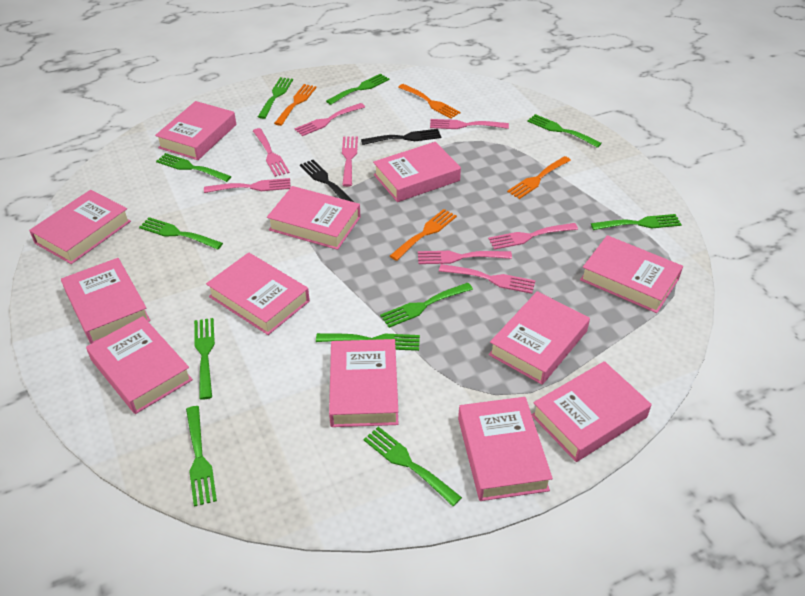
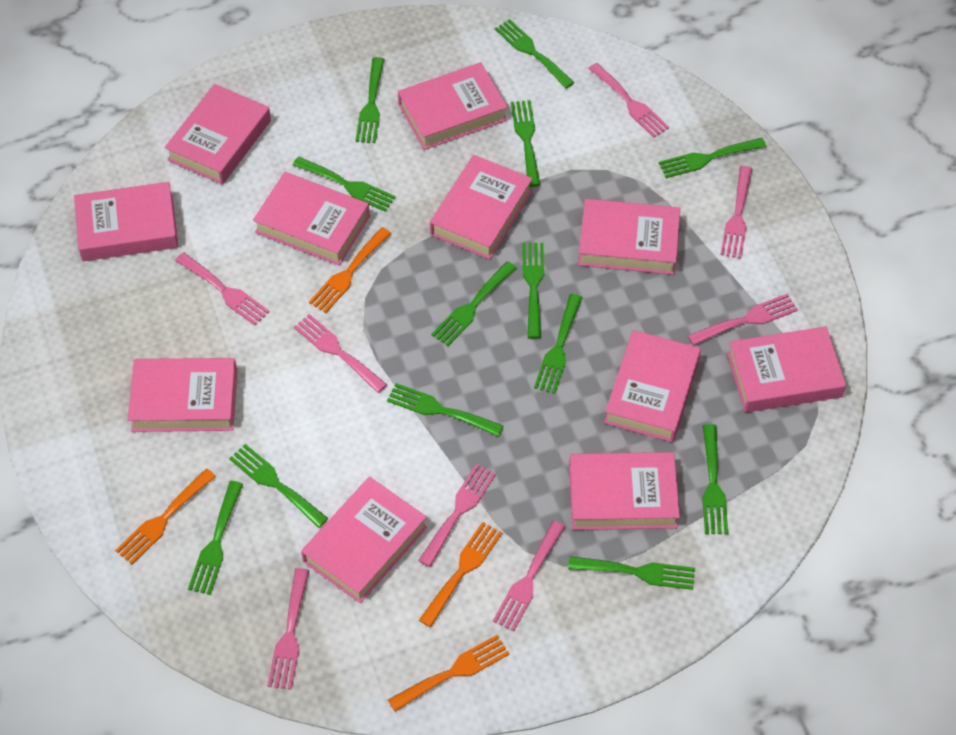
black fork: 2 -> 0
green fork: 11 -> 13
pink book: 12 -> 11

